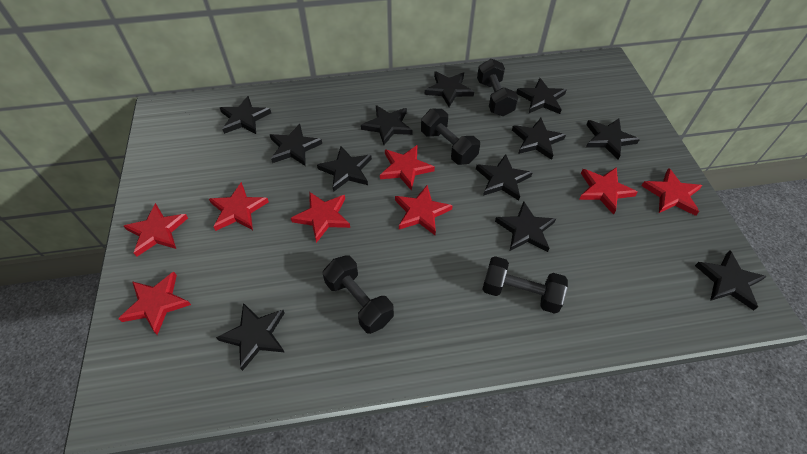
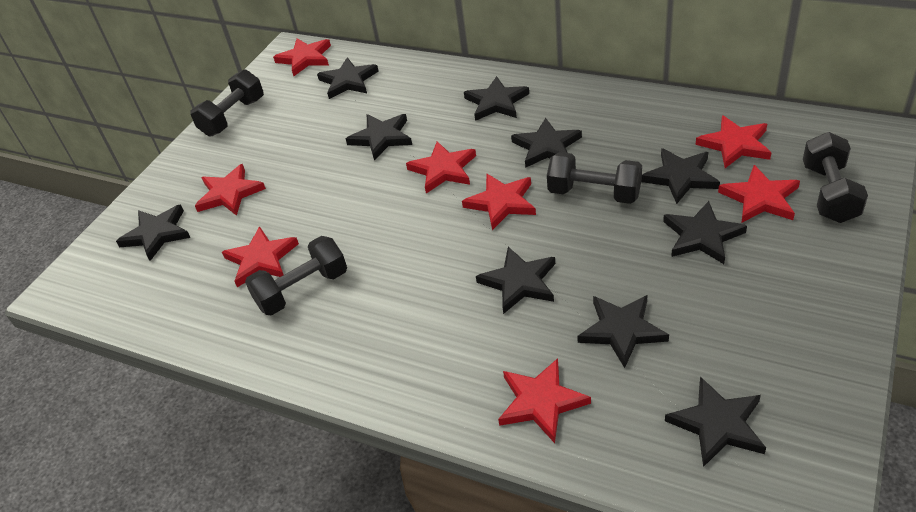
black star: 12 -> 10

